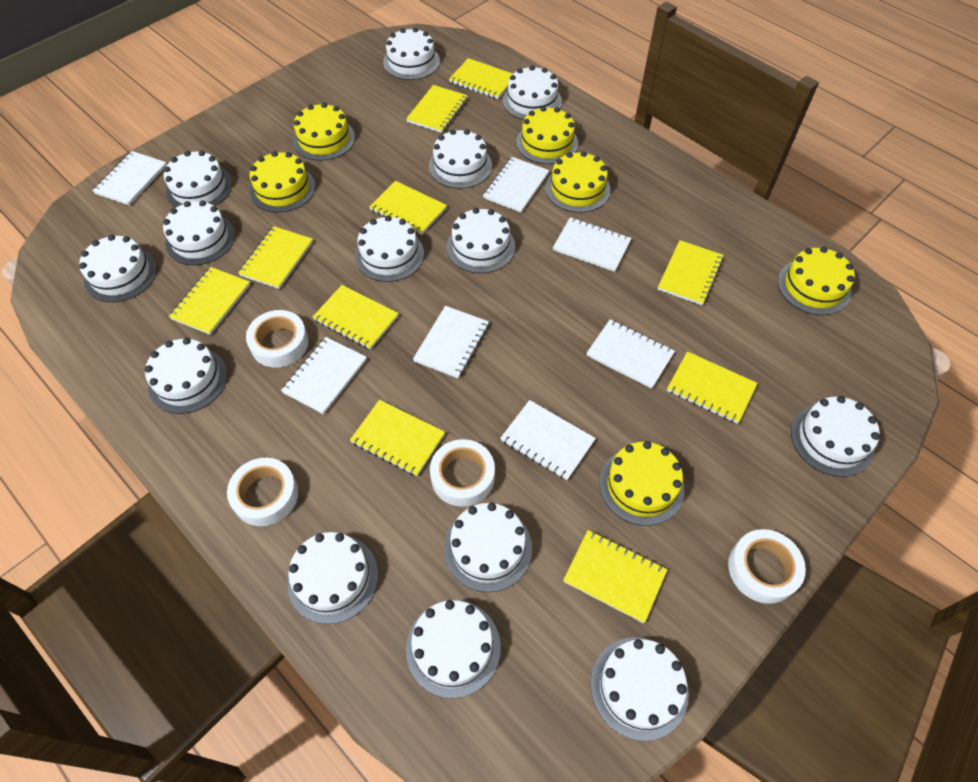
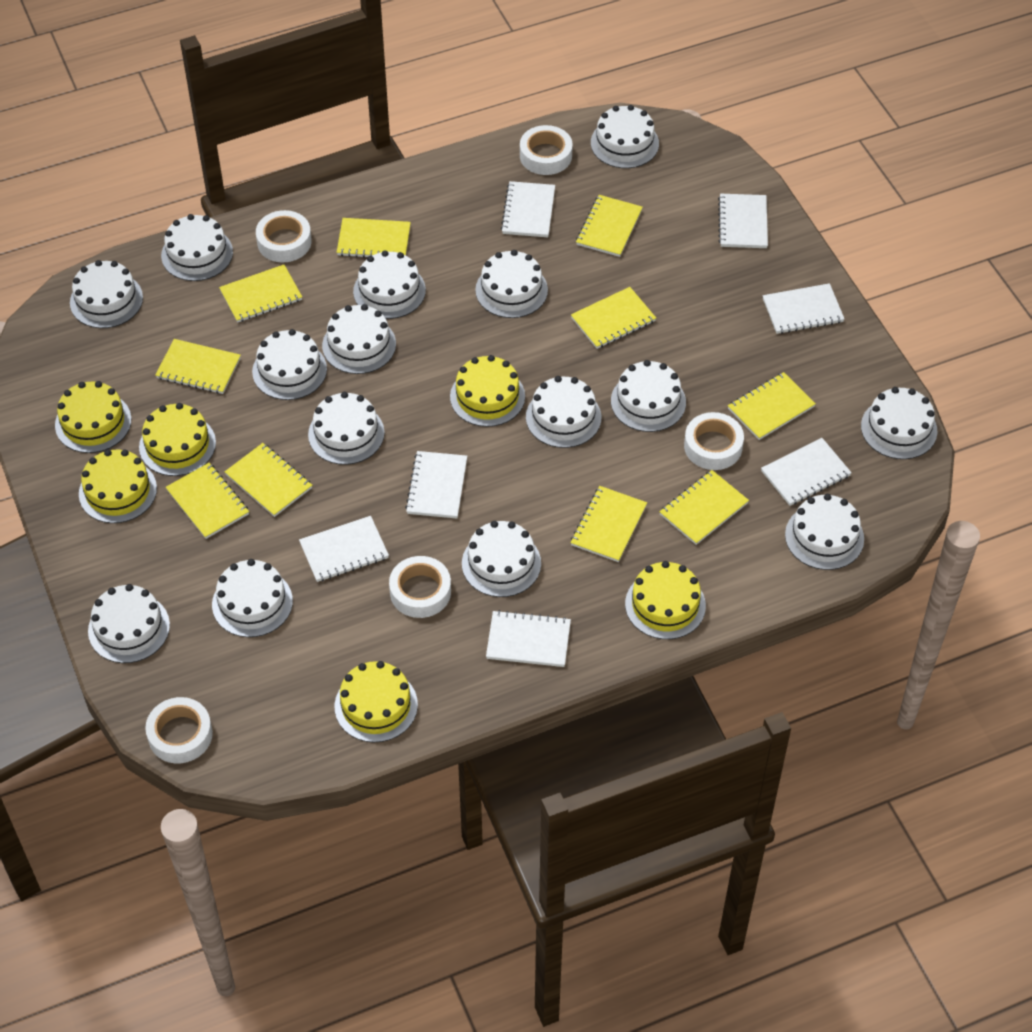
white cake: 14 -> 15
white tape: 4 -> 5

